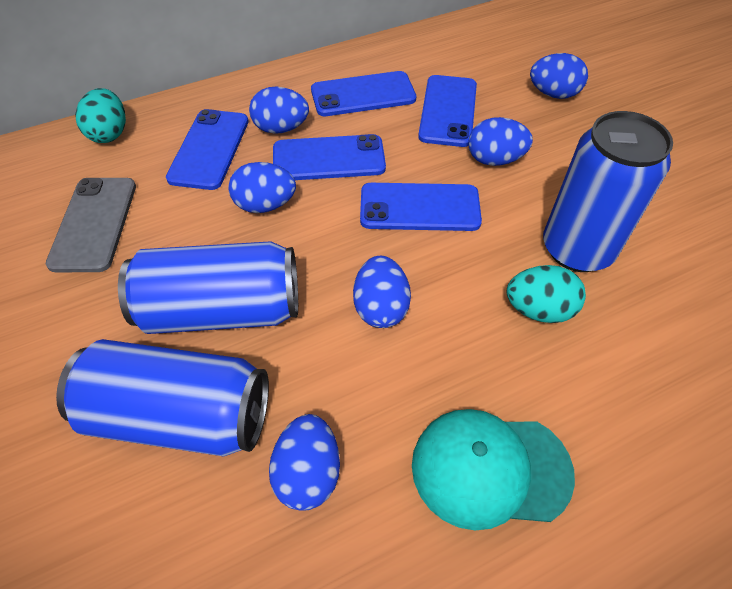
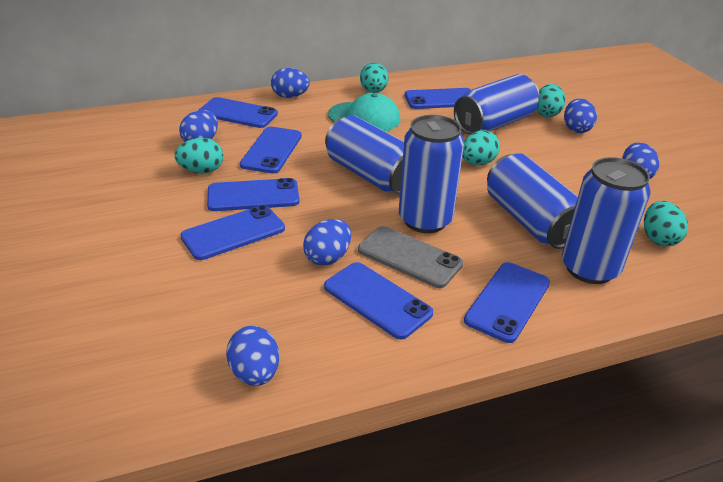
blue can: 3 -> 5
blue phone: 5 -> 7
turquoise egg: 2 -> 5

